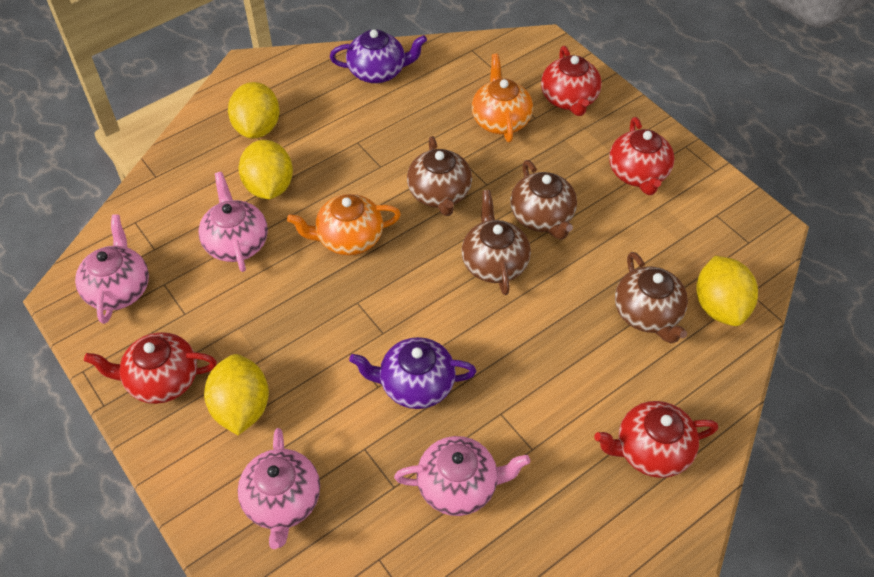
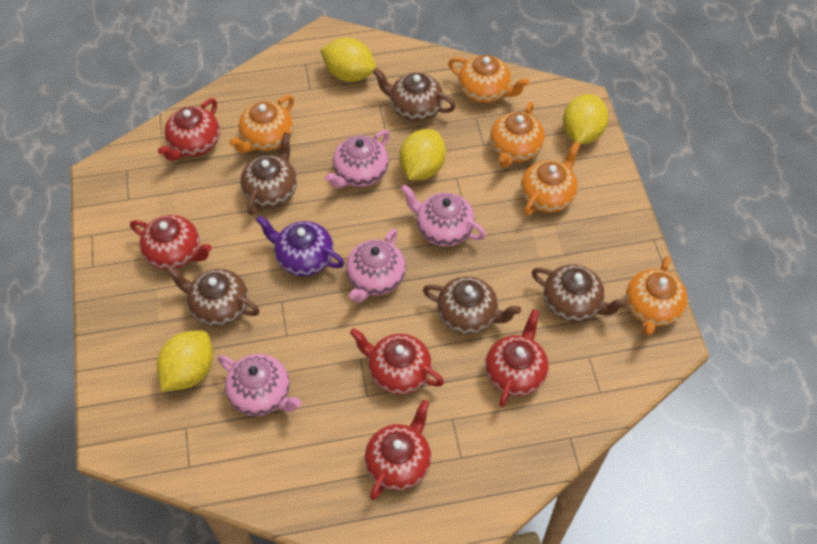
brown teapot: 4 -> 5
orange teapot: 2 -> 5
purple teapot: 2 -> 1
red teapot: 4 -> 5

